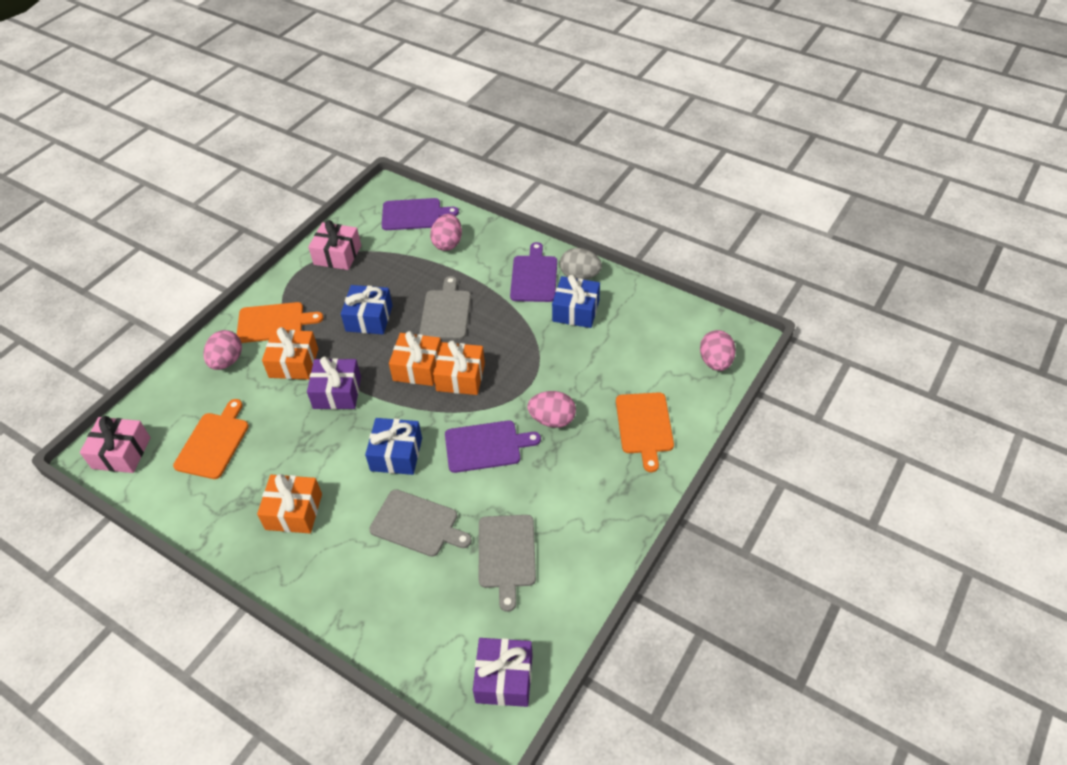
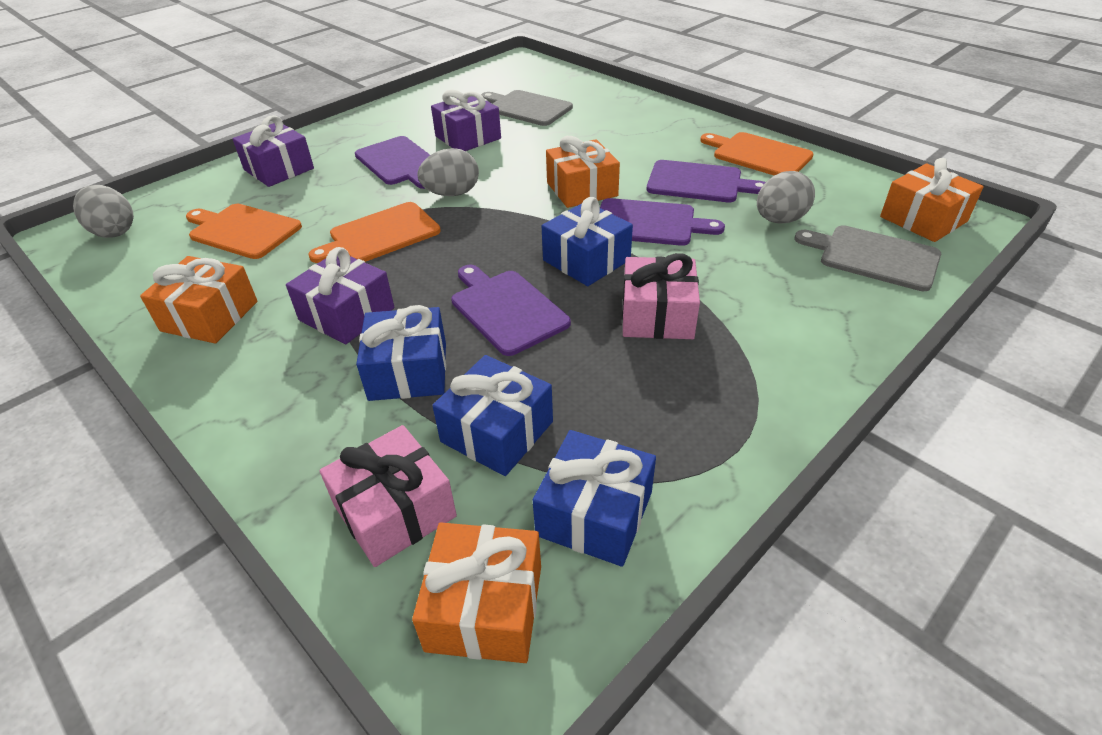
blue gift: 3 -> 4
grey cutting board: 3 -> 2
grey egg: 1 -> 3
pink egg: 4 -> 0
purple cutting board: 3 -> 4
purple gift: 2 -> 3

